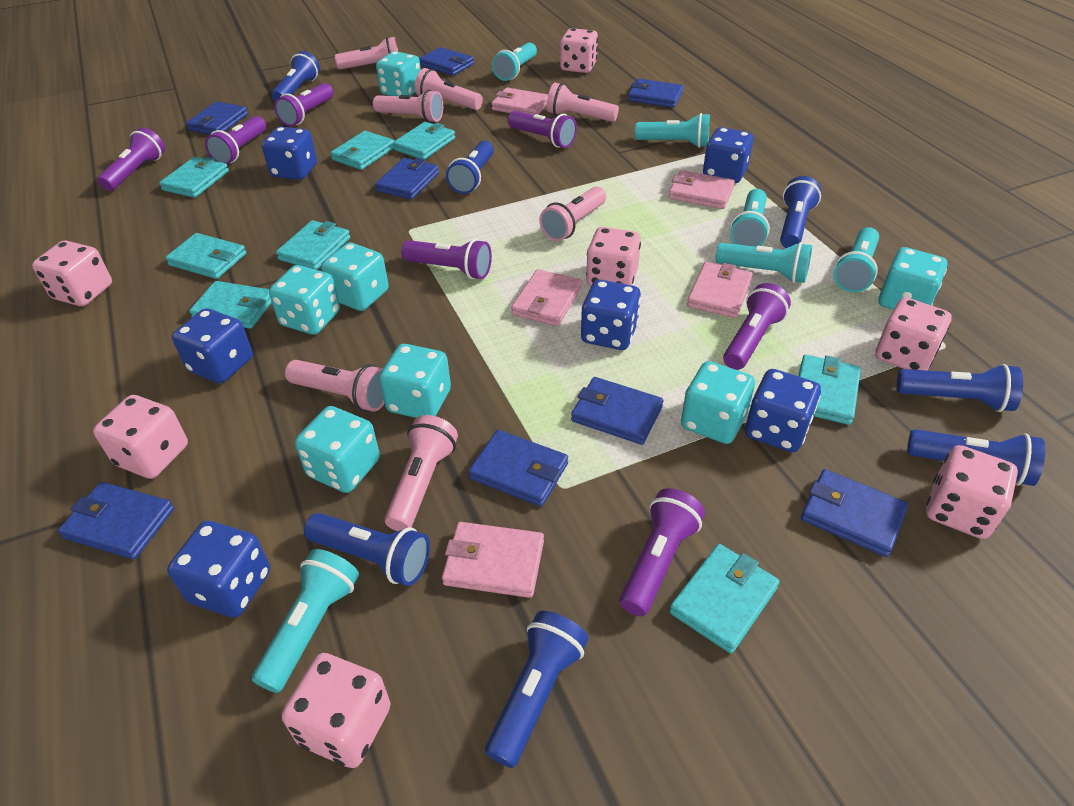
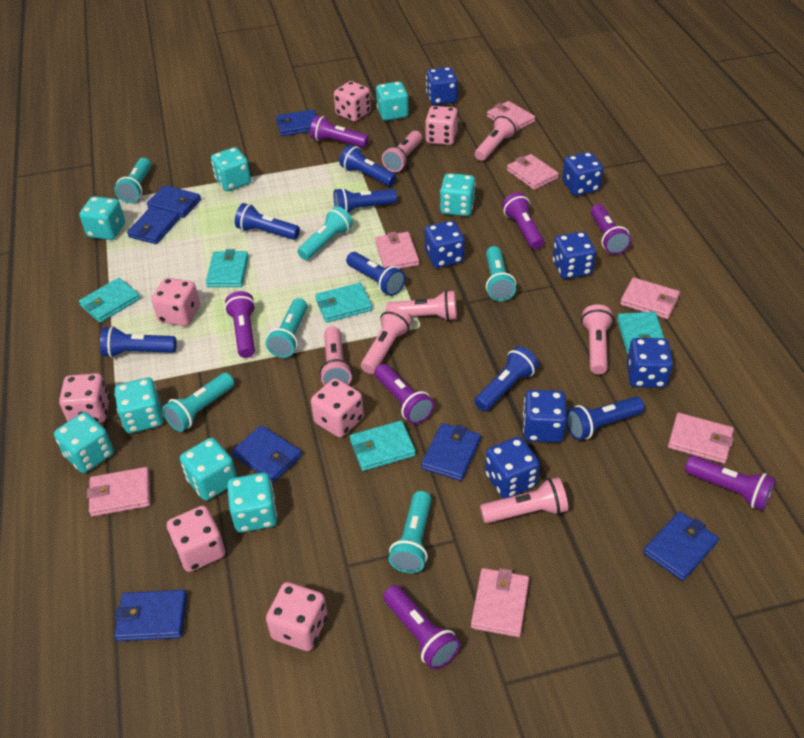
blue dice: 6 -> 7
blue wallet: 8 -> 7
pink wallet: 5 -> 7
turquoise dice: 7 -> 8
turquoise wallet: 8 -> 5

